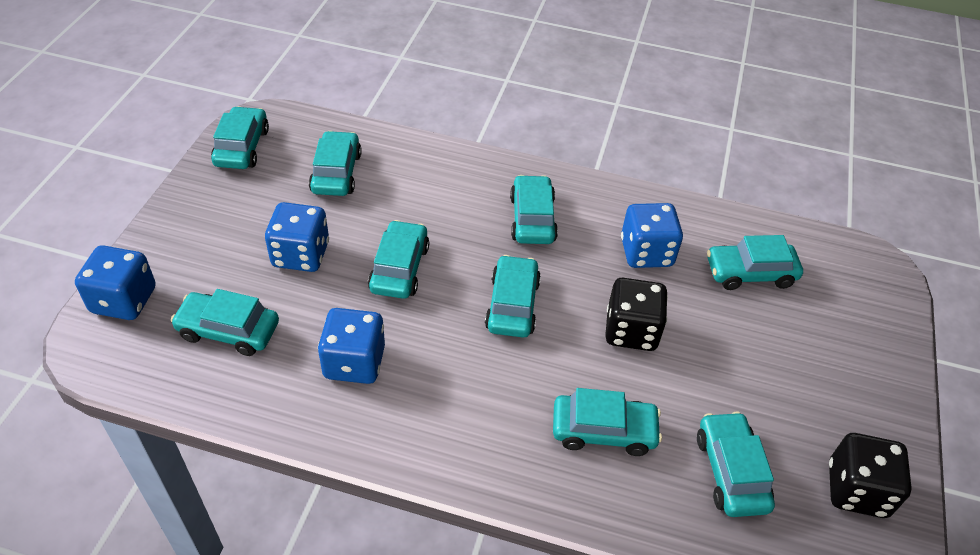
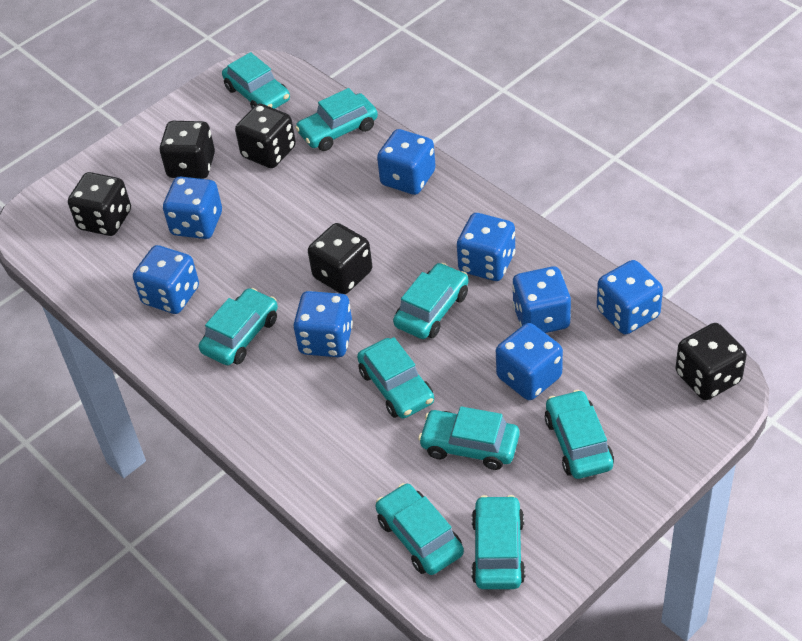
black dice: 2 -> 5
blue dice: 4 -> 8

